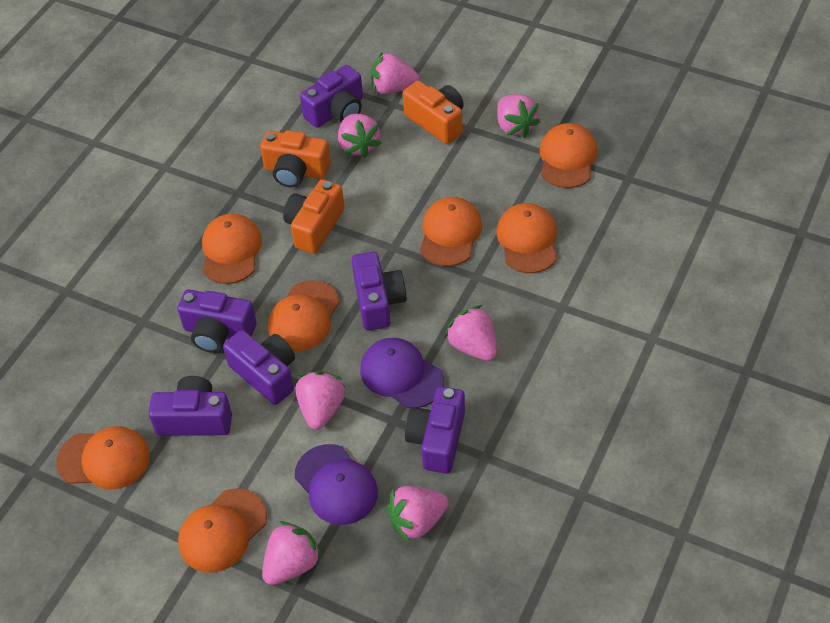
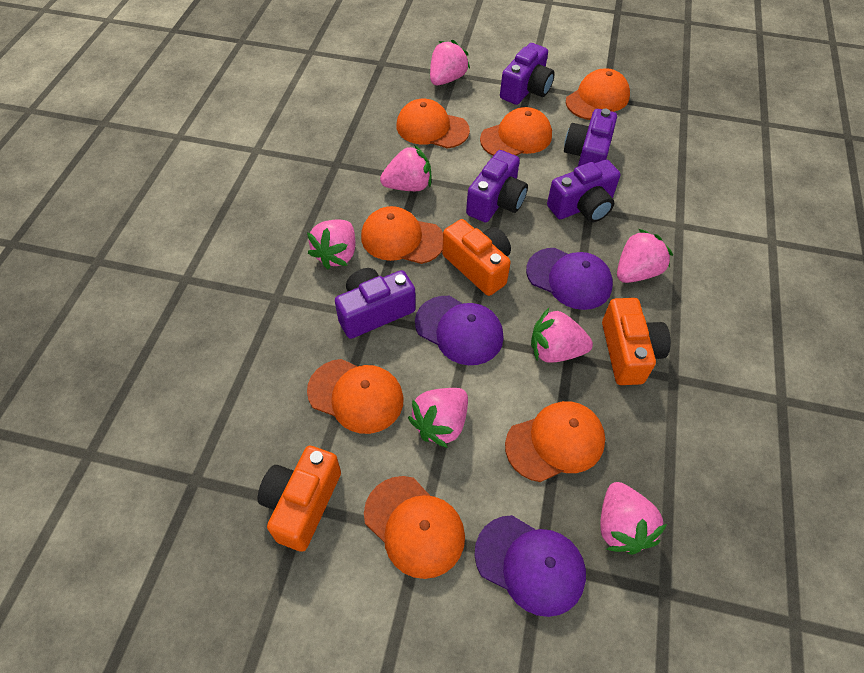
purple camera: 6 -> 5
purple cap: 2 -> 3

